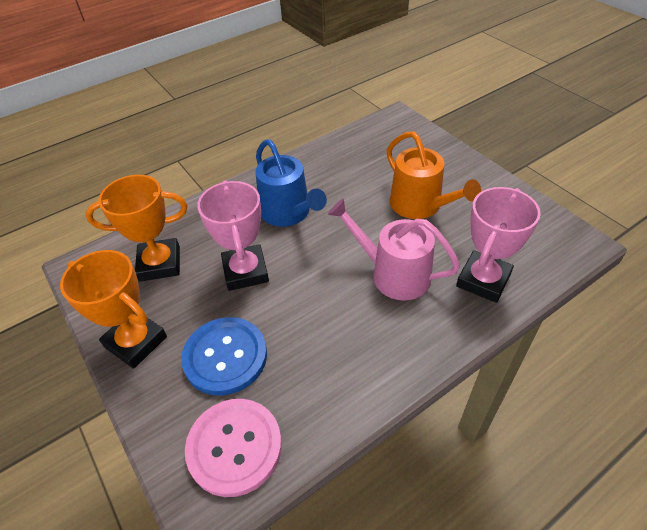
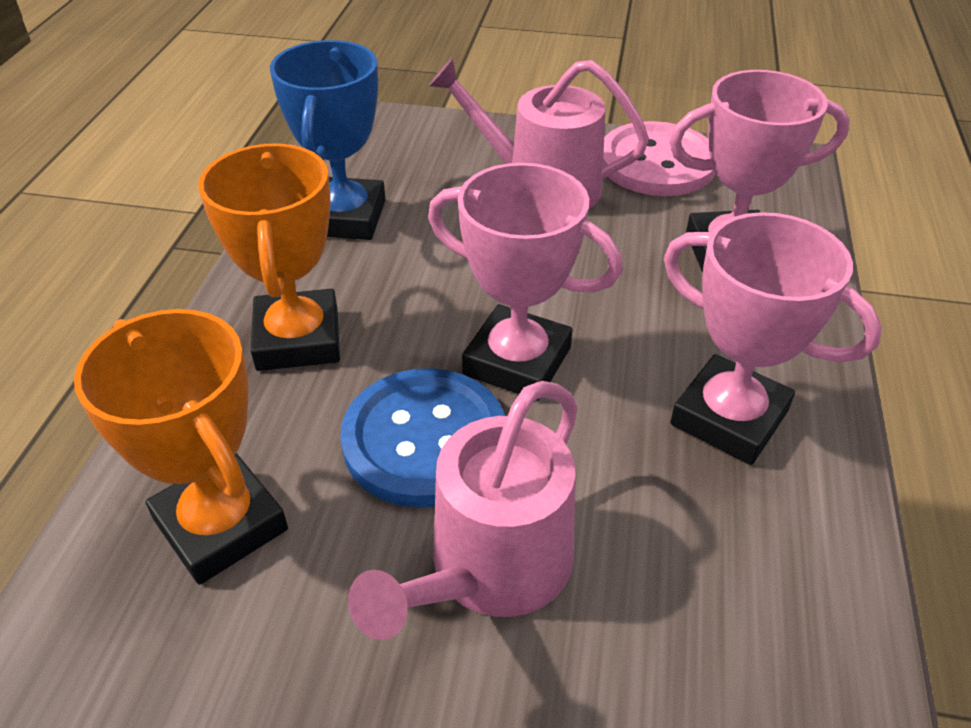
blue trophy: 0 -> 1
blue watering can: 1 -> 0
orange watering can: 1 -> 0
pink trophy: 2 -> 3
pink watering can: 1 -> 2

